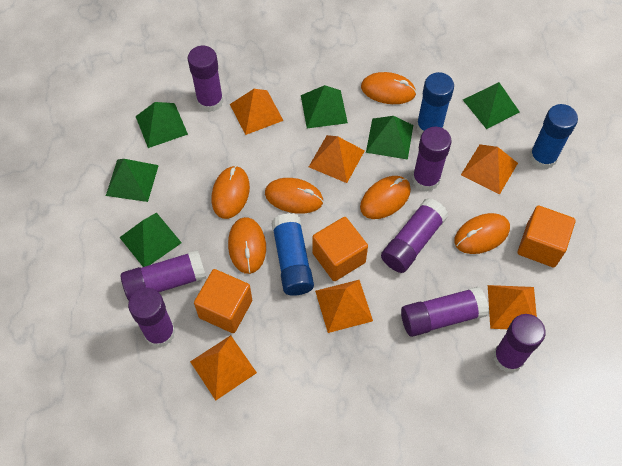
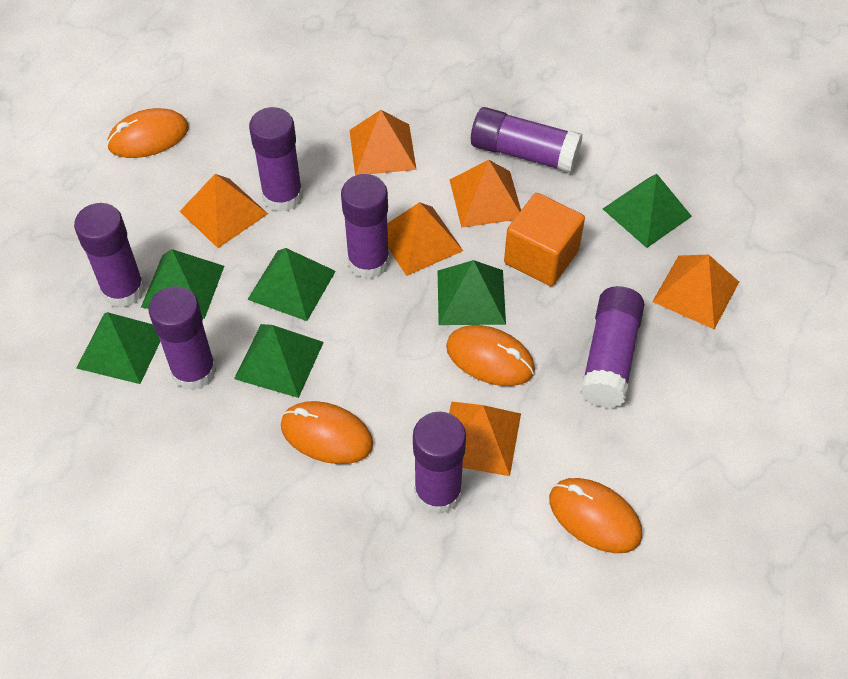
blue glue stick: 3 -> 0
orange cube: 3 -> 1
orange mouse: 6 -> 4

